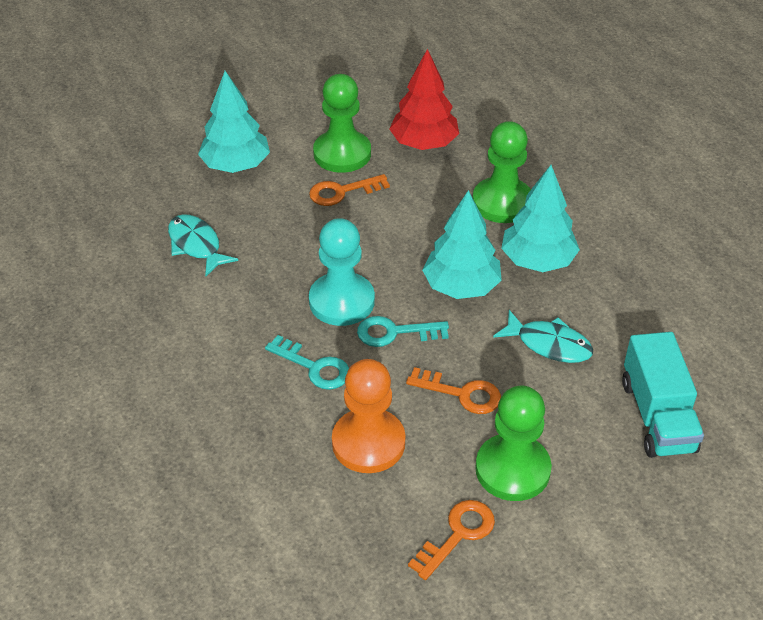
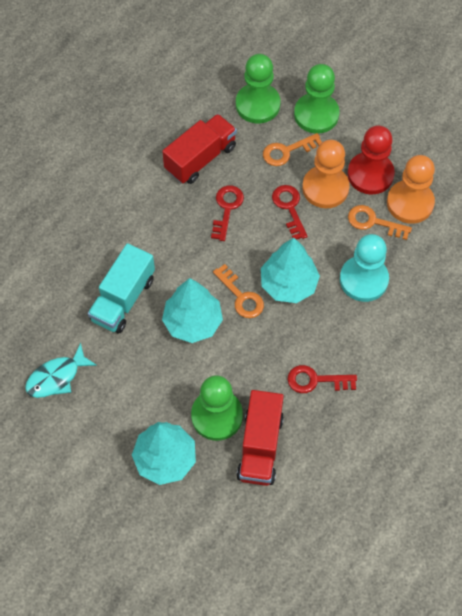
orange pawn: 1 -> 2
red key: 0 -> 3
red pawn: 0 -> 1
red tree: 1 -> 0
red truck: 0 -> 2
turquoise fish: 2 -> 1
turquoise key: 2 -> 0

